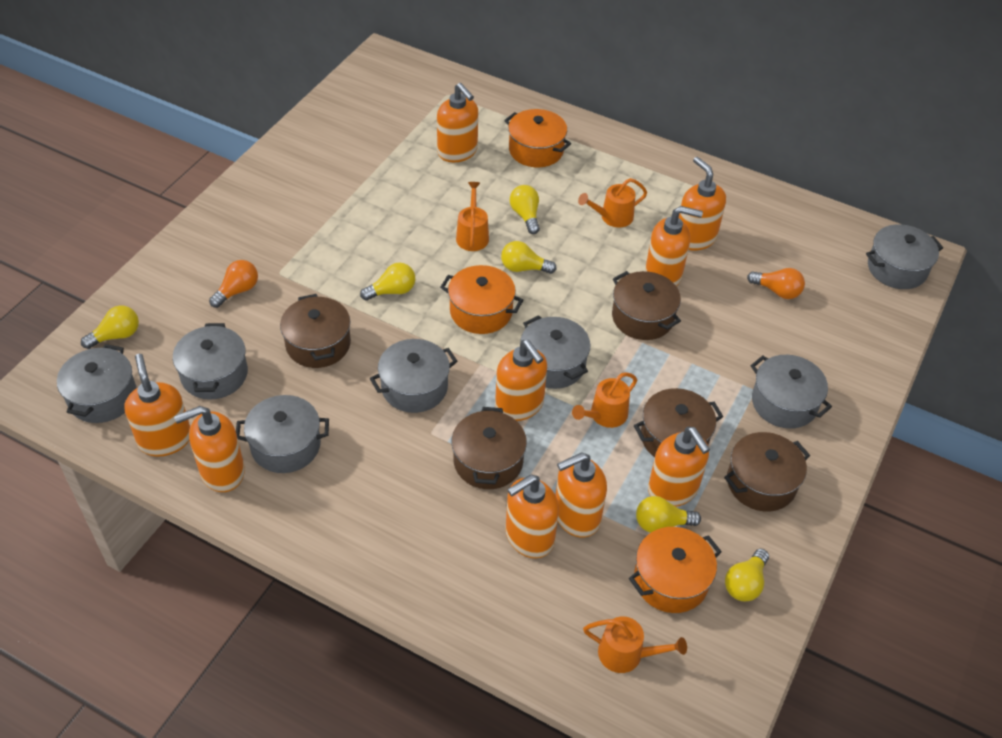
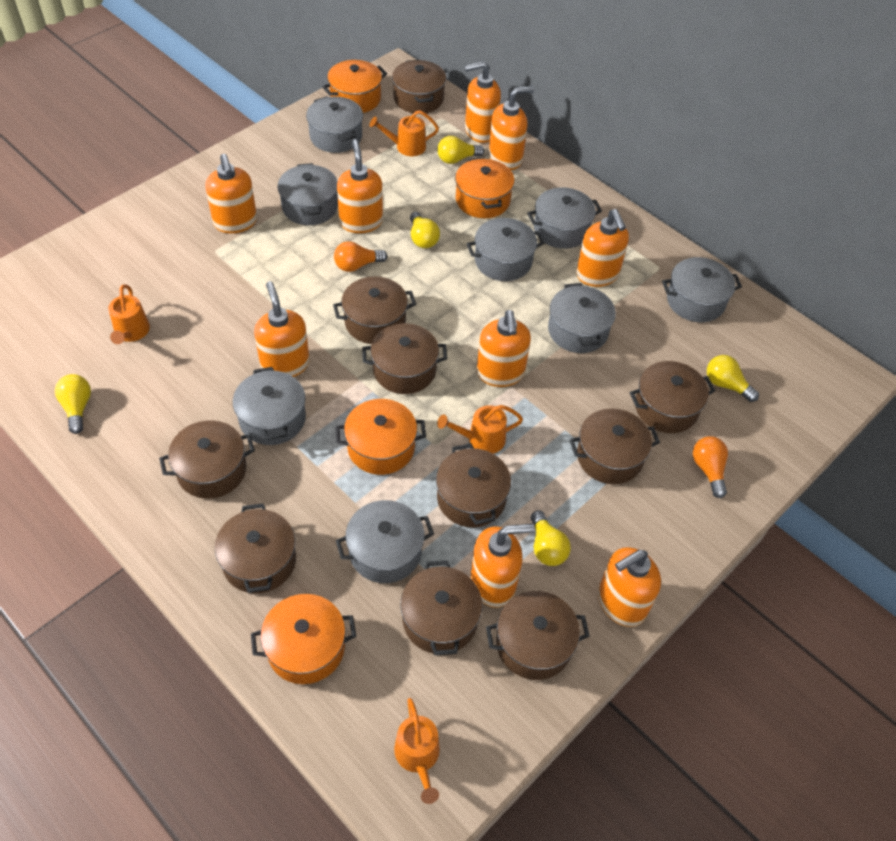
brown pot: 5 -> 10
grey pot: 7 -> 8
orange pot: 3 -> 4
yellow light bulb: 6 -> 5

